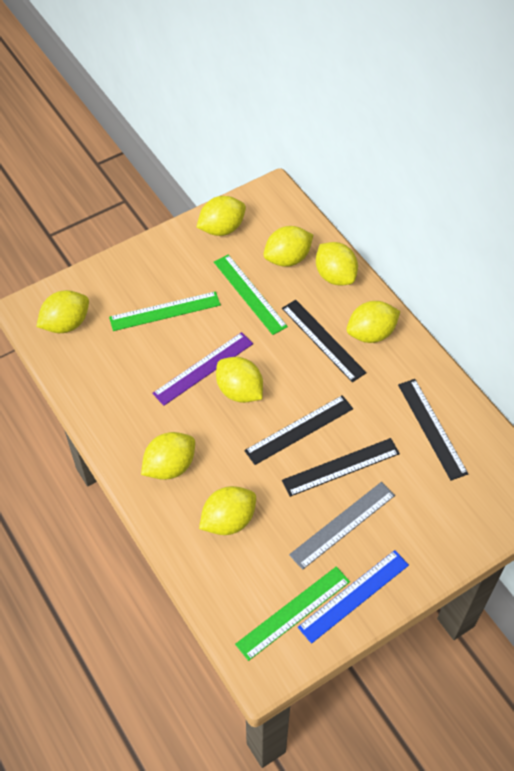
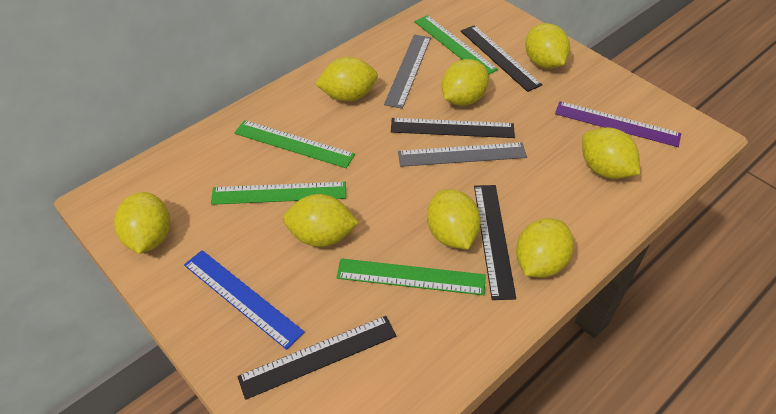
green ruler: 3 -> 4
grey ruler: 1 -> 2

